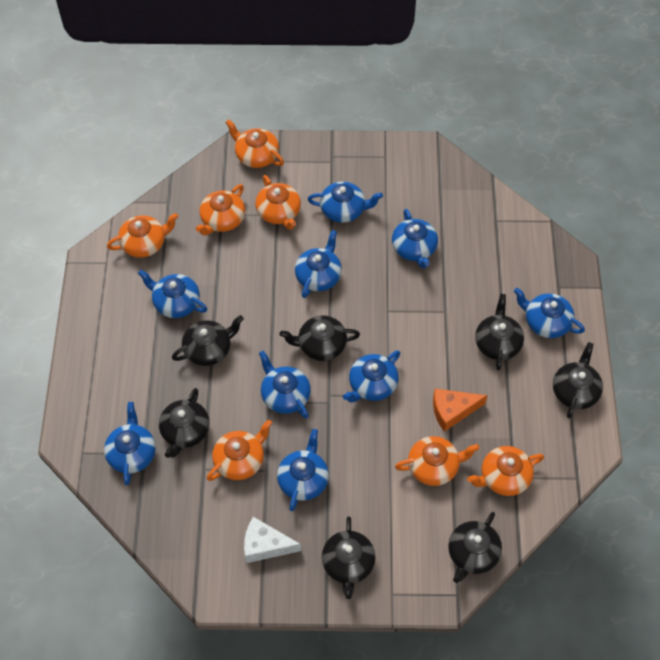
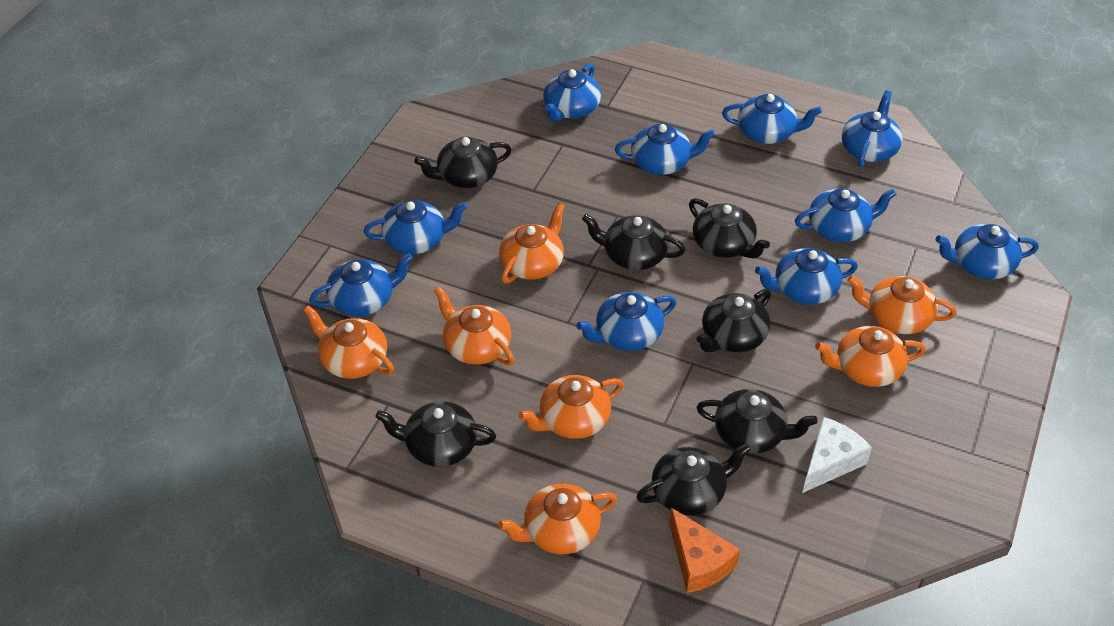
blue teapot: 9 -> 10

